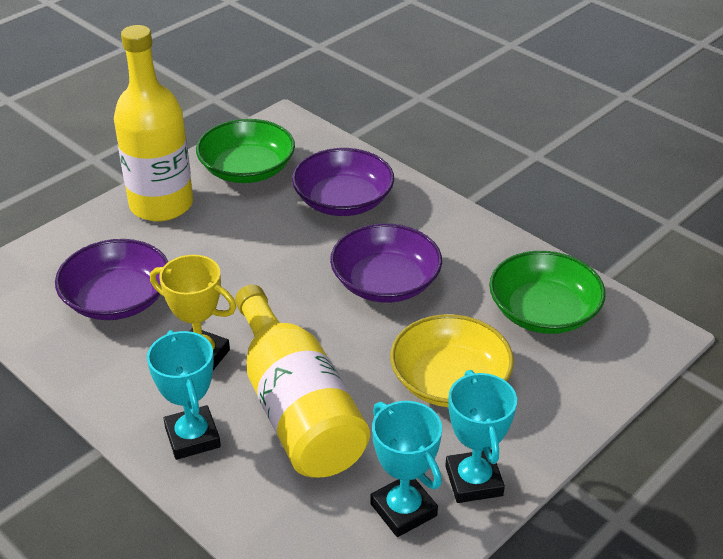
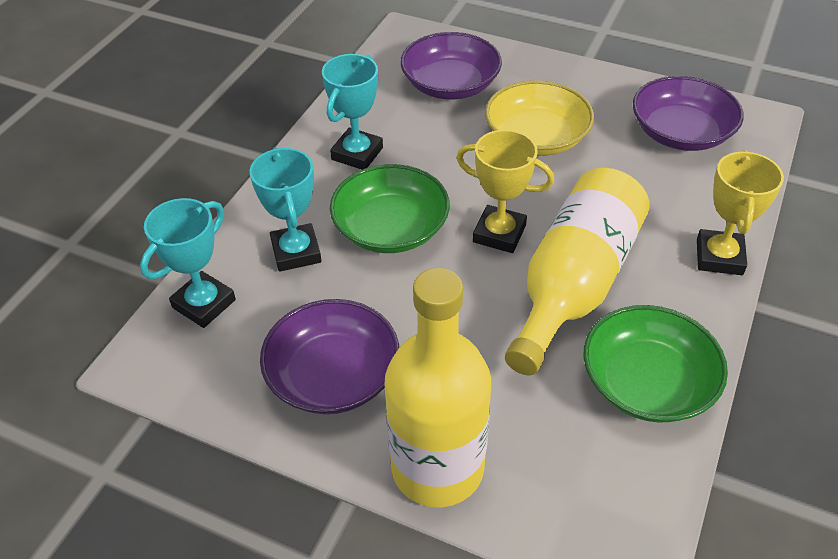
yellow trophy: 1 -> 2

